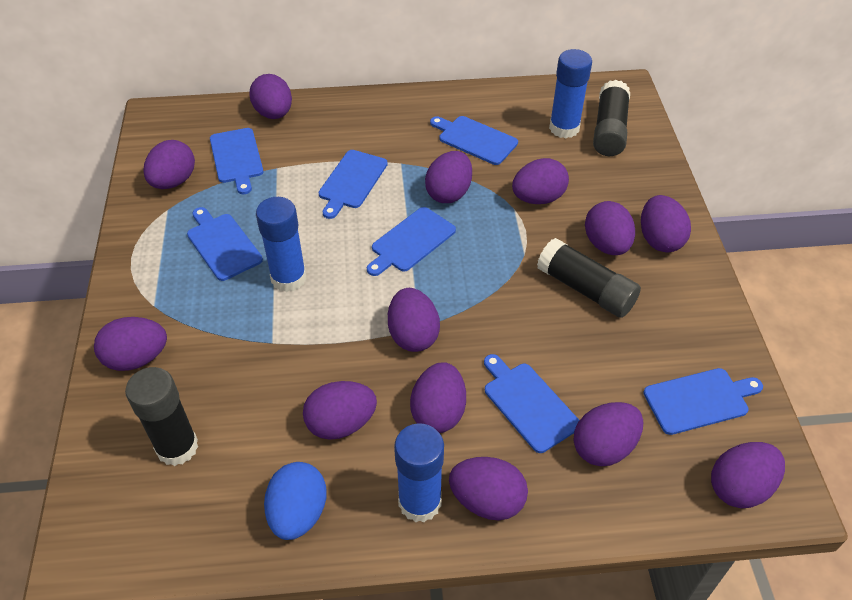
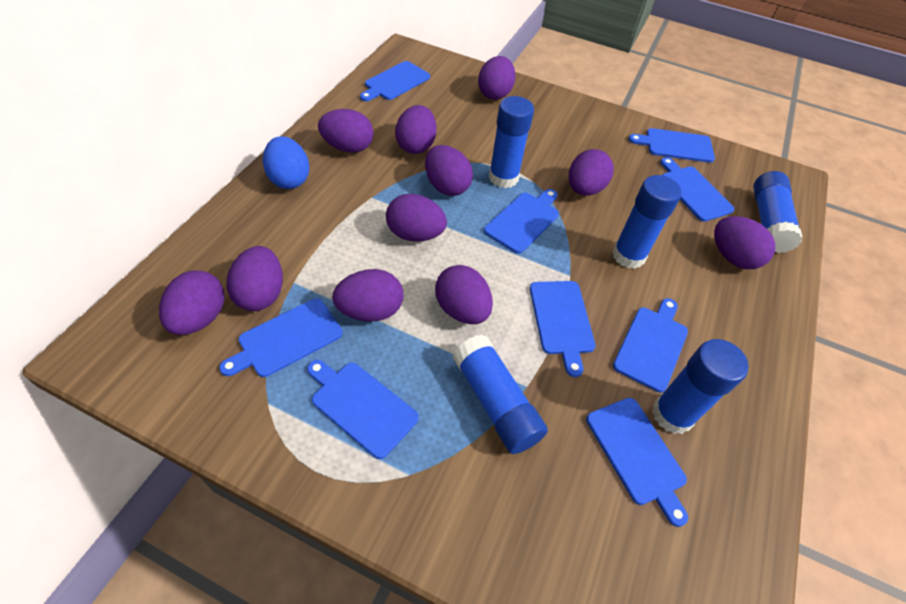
black glue stick: 3 -> 0
blue cutting board: 7 -> 9
blue glue stick: 3 -> 5
purple egg: 13 -> 11

